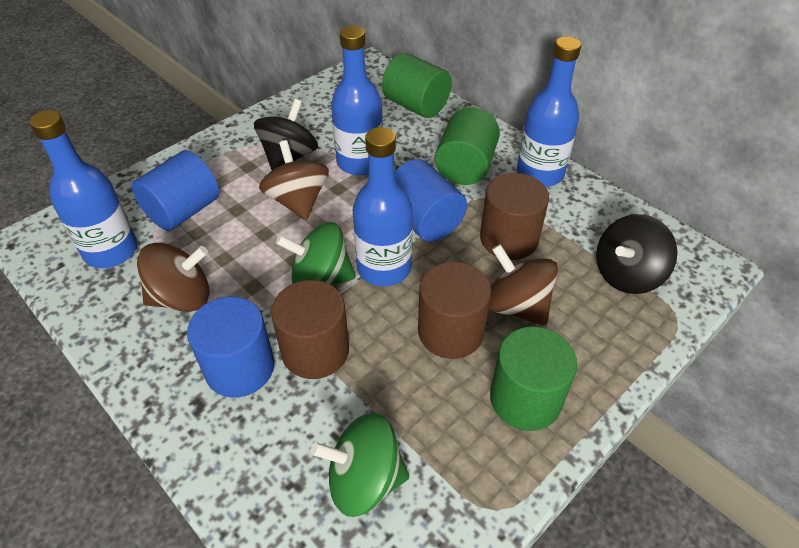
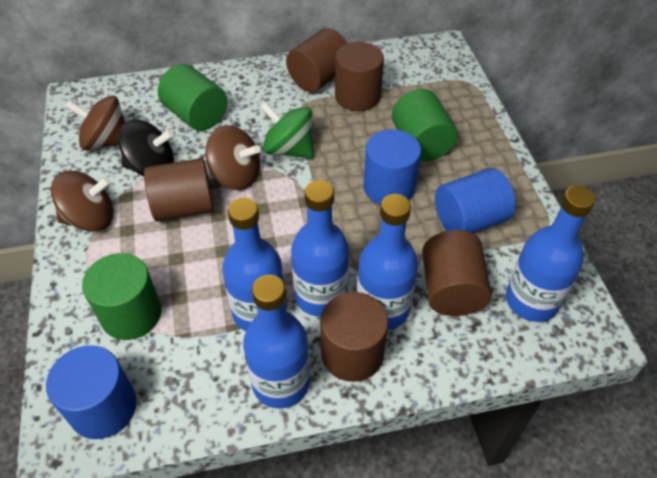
black spinning top: 2 -> 1
blue bottle: 4 -> 5
brown cylinder: 3 -> 5
green spinning top: 2 -> 1

